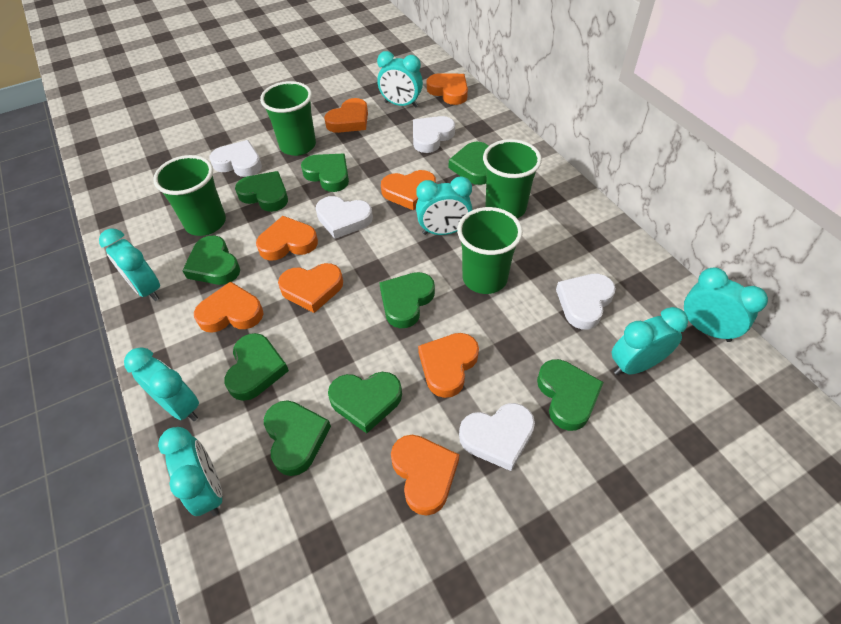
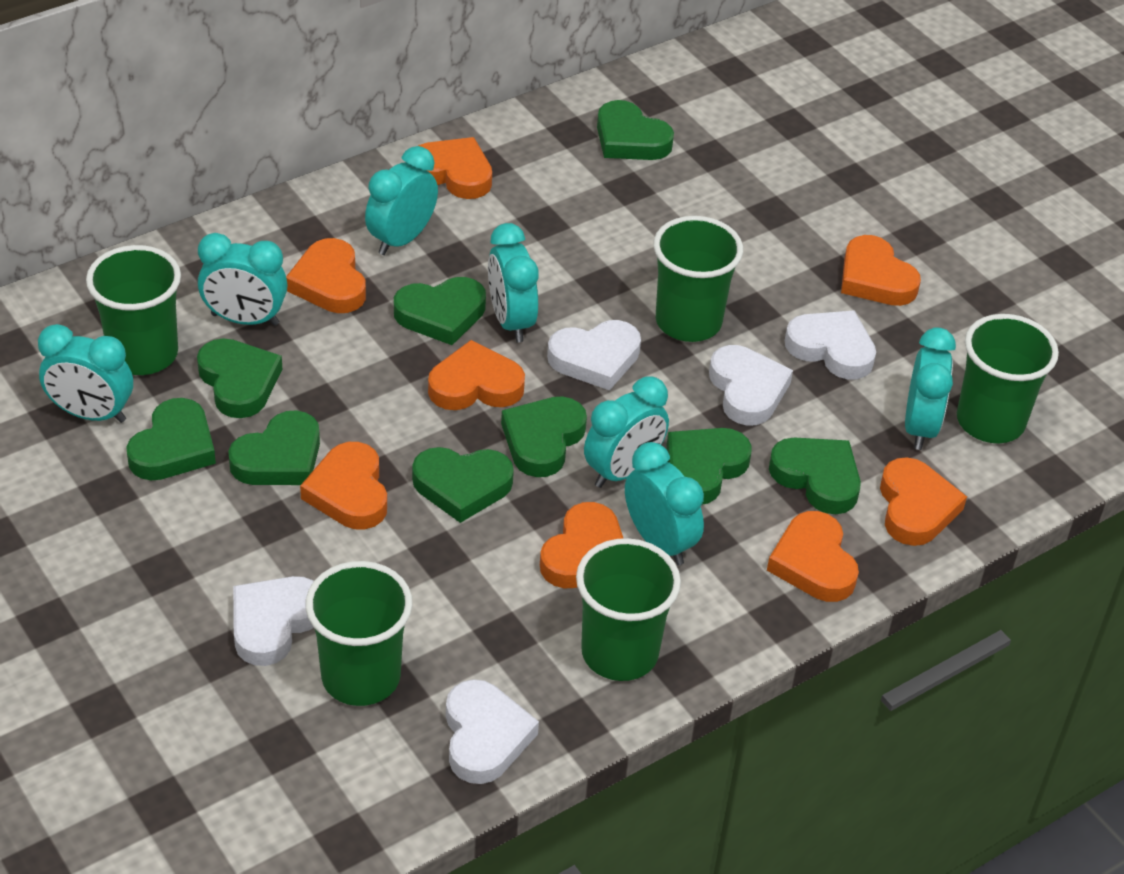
green cup: 4 -> 5

